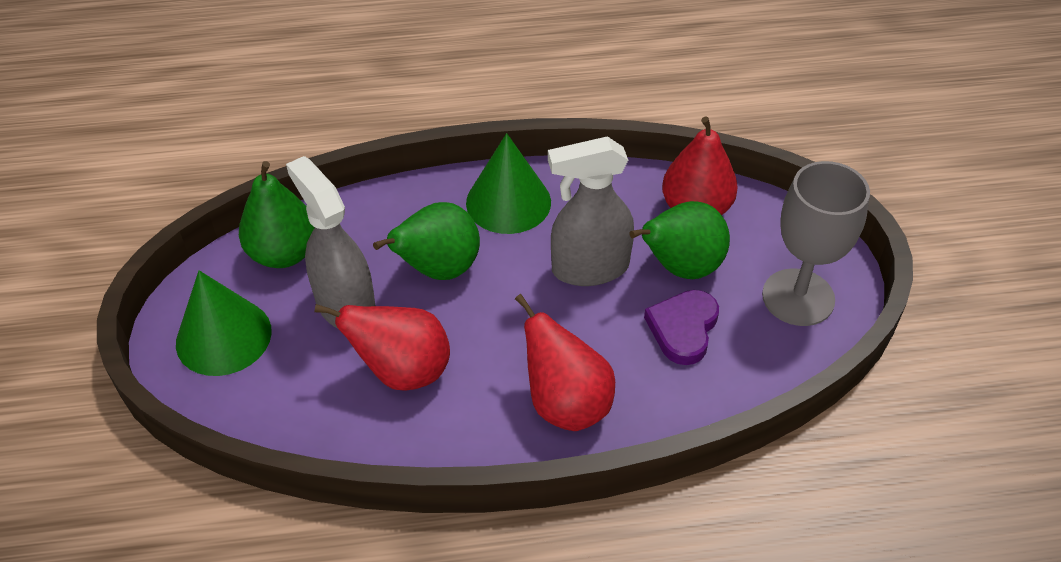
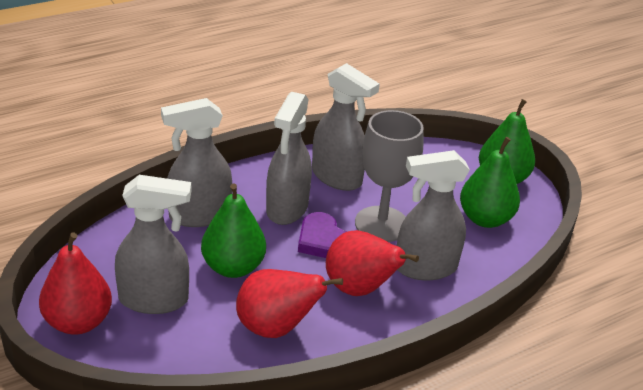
green cone: 2 -> 0
grey spray bottle: 2 -> 5

